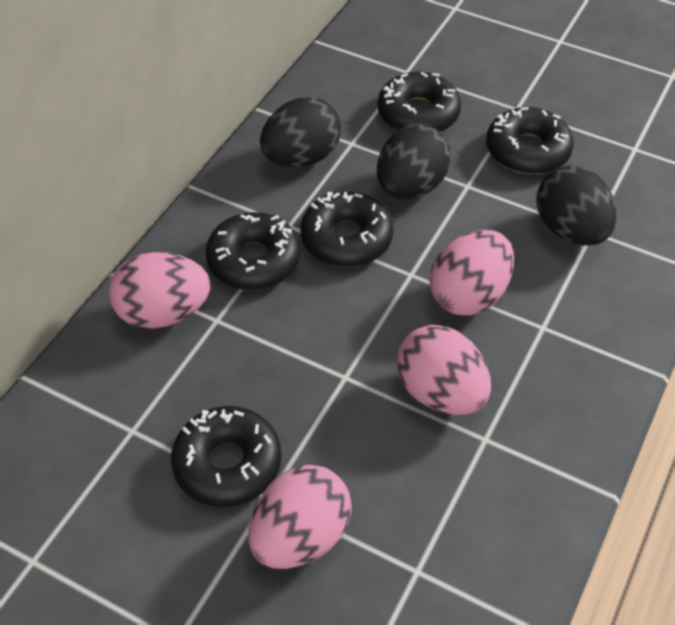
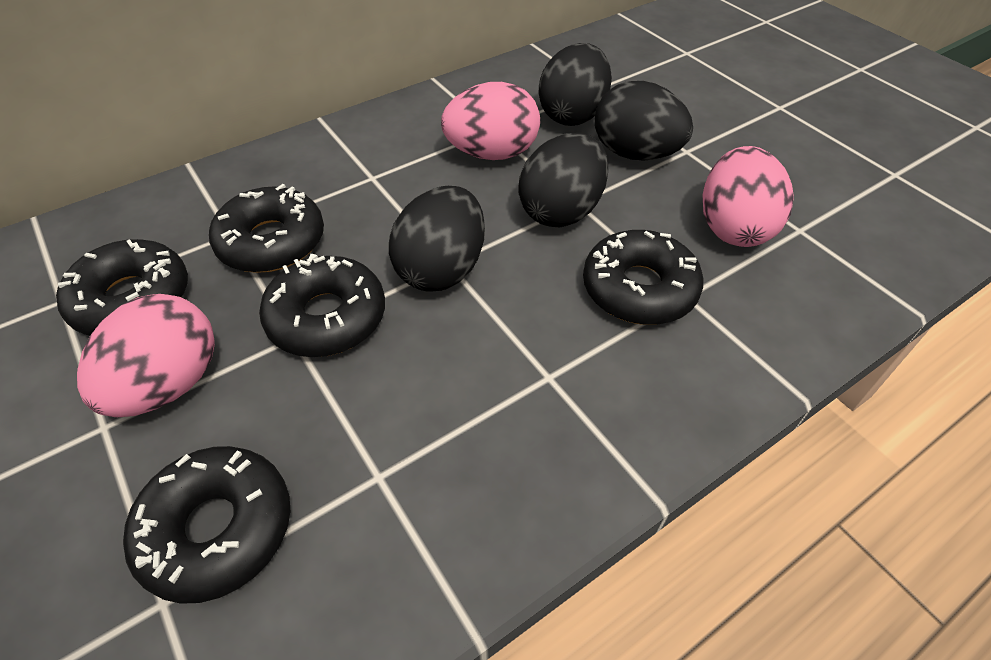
black egg: 3 -> 4
pink egg: 4 -> 3

